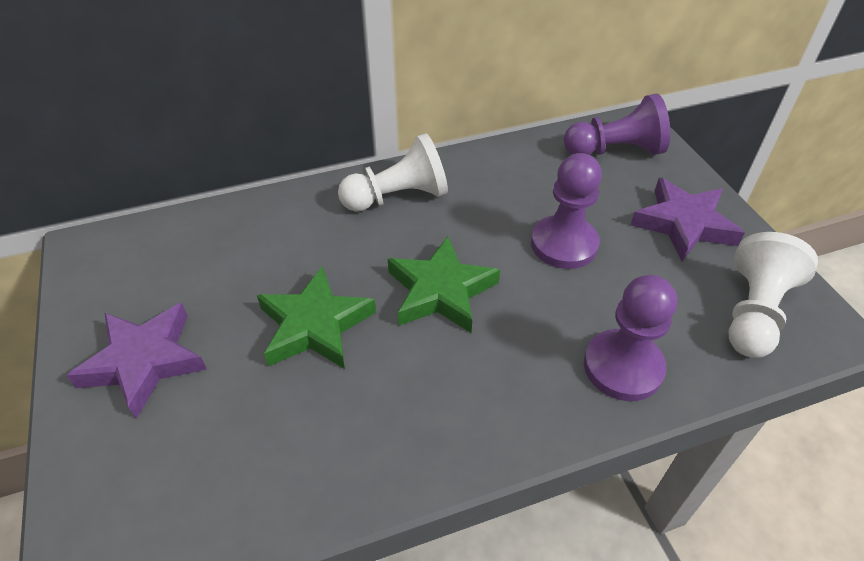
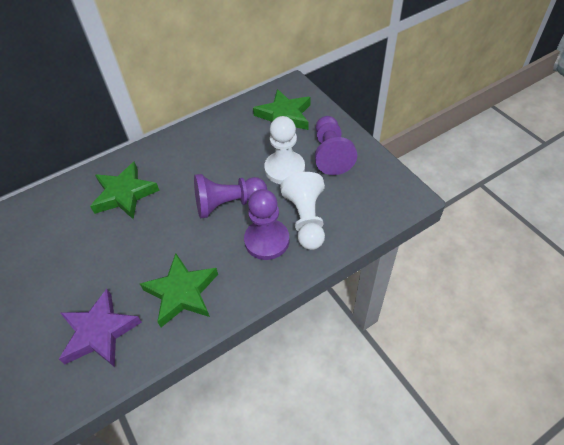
green star: 2 -> 3
purple star: 2 -> 1

